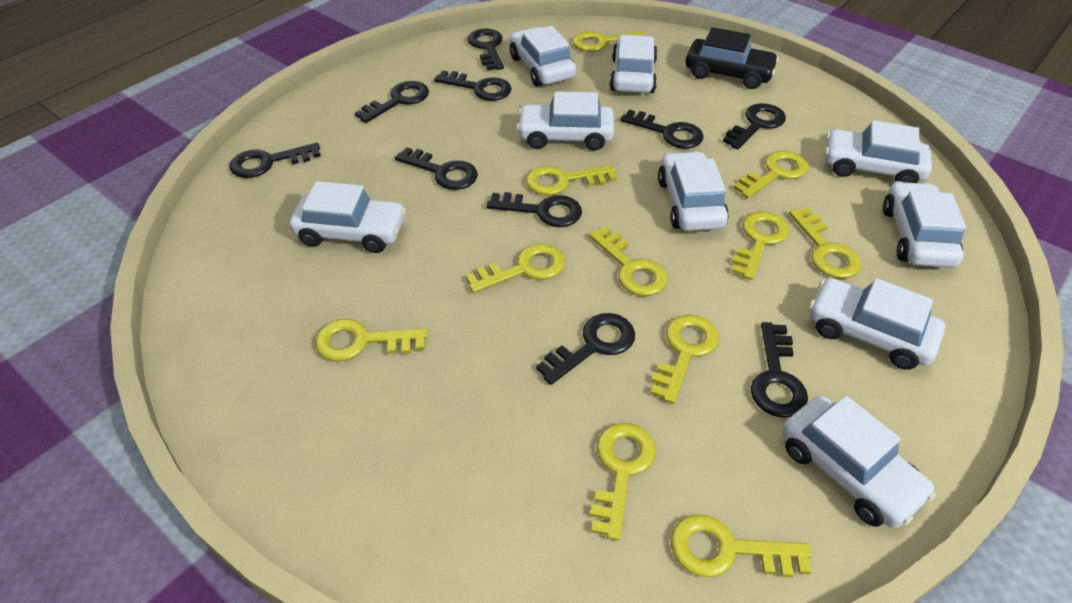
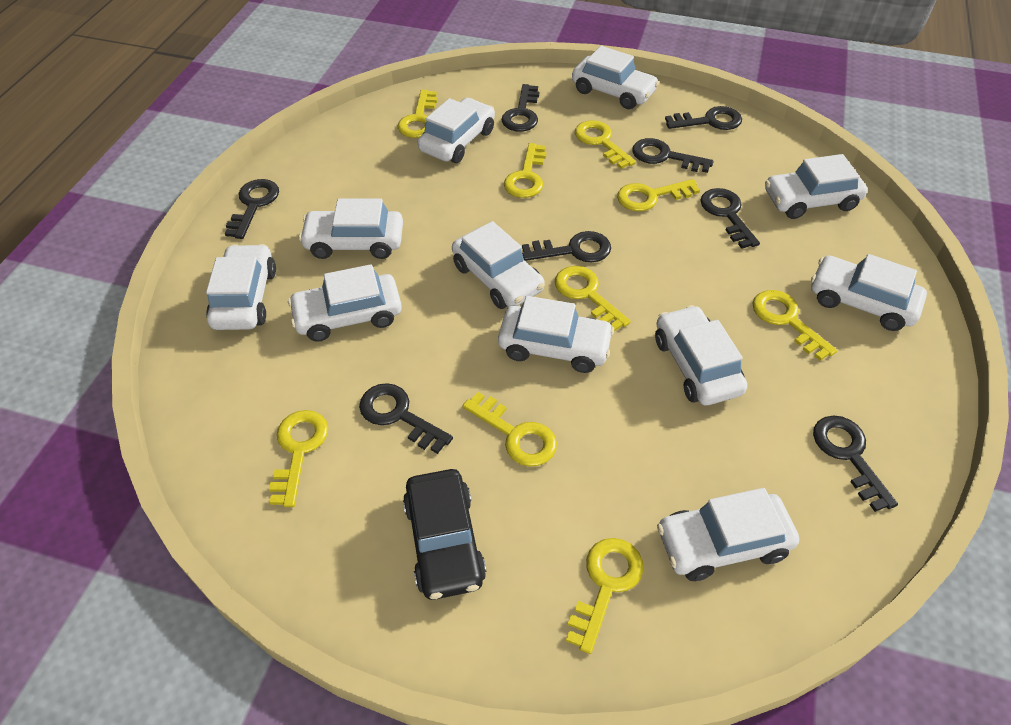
black key: 10 -> 8
white car: 9 -> 11
yellow key: 11 -> 9

